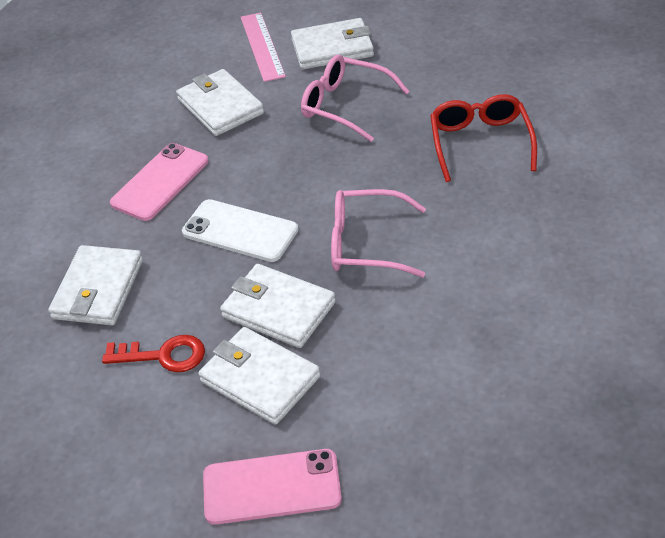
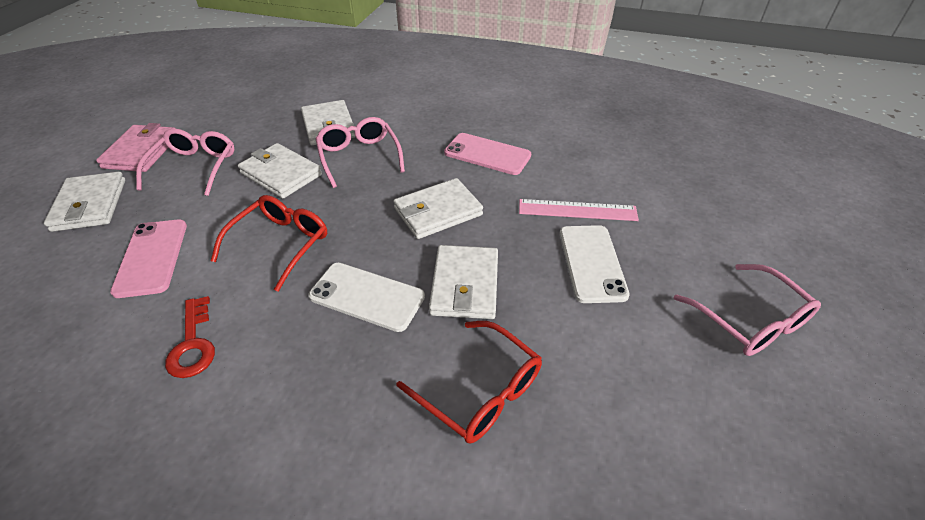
pink glasses: 2 -> 3
pink wallet: 0 -> 1
red glasses: 1 -> 2
white phone: 1 -> 2

